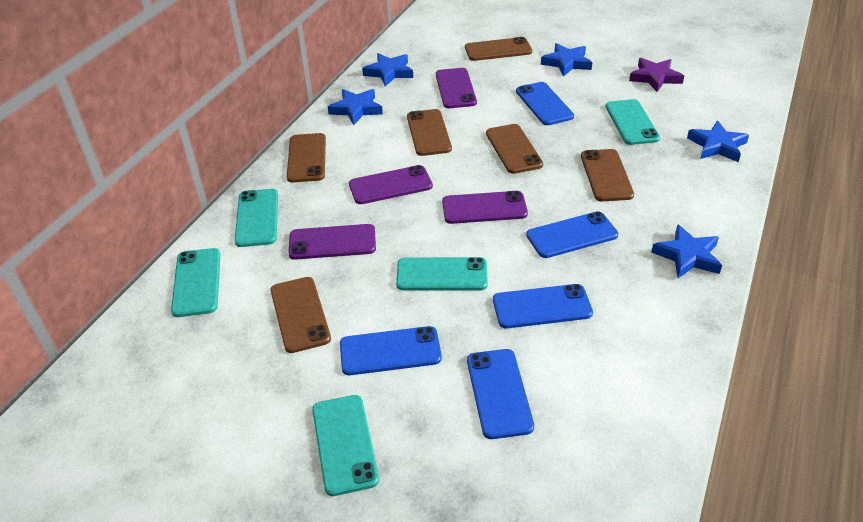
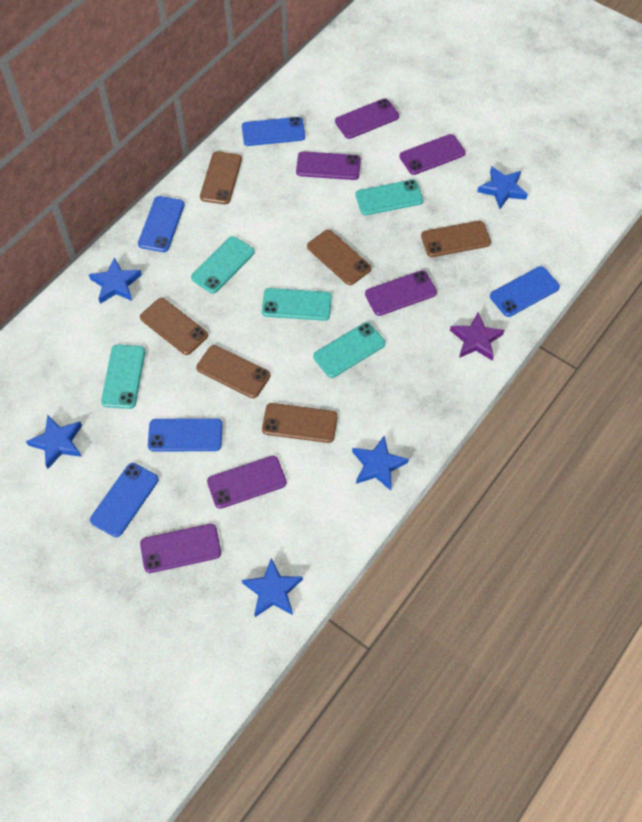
purple phone: 4 -> 6

